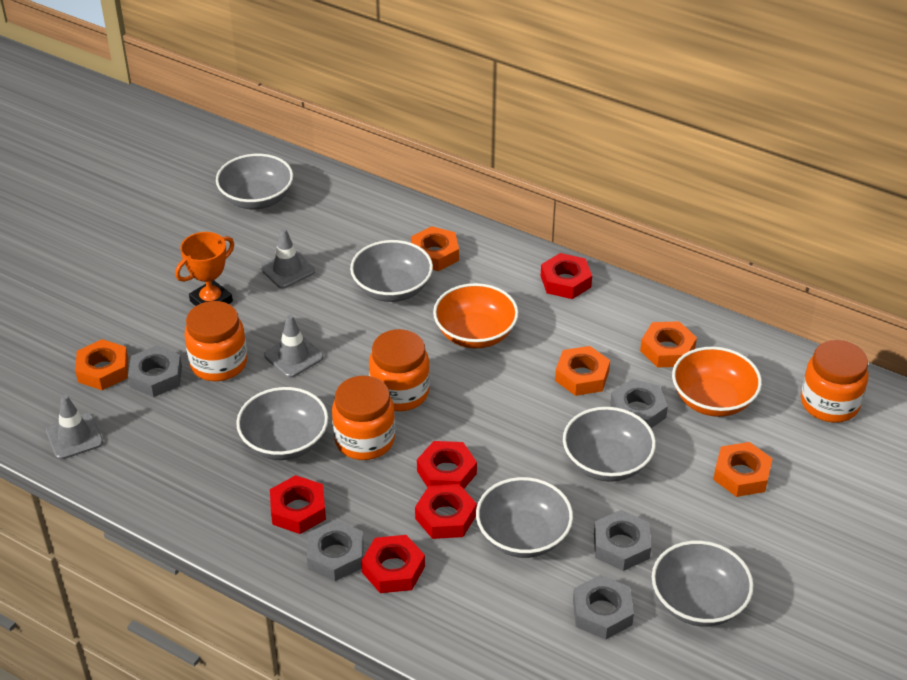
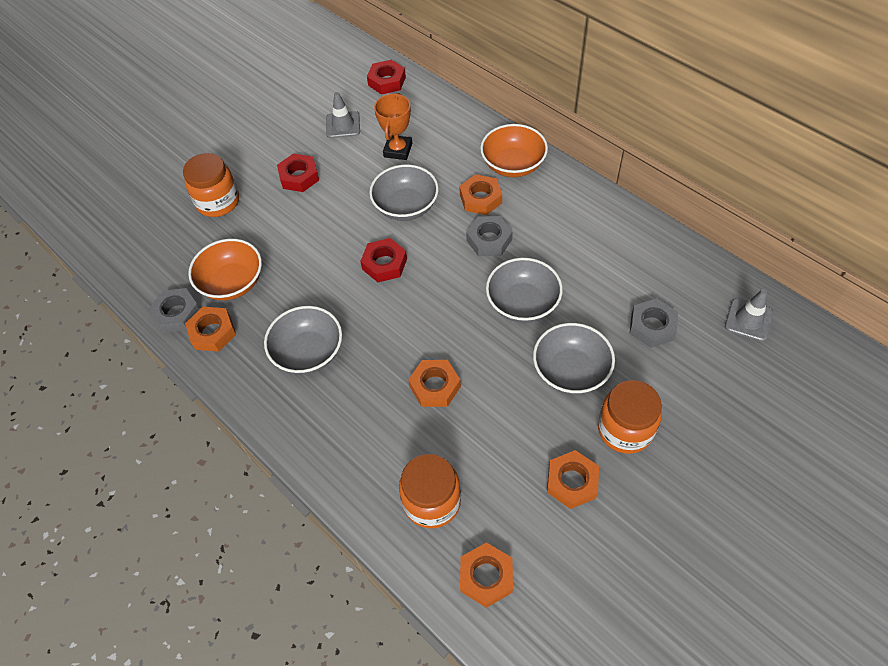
grey bowl: 6 -> 4
grey nut: 5 -> 3
grey traffic cone: 3 -> 2
orange jar: 4 -> 3
red nut: 5 -> 3

